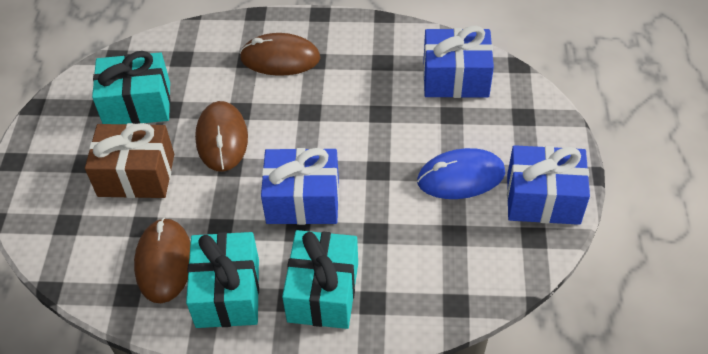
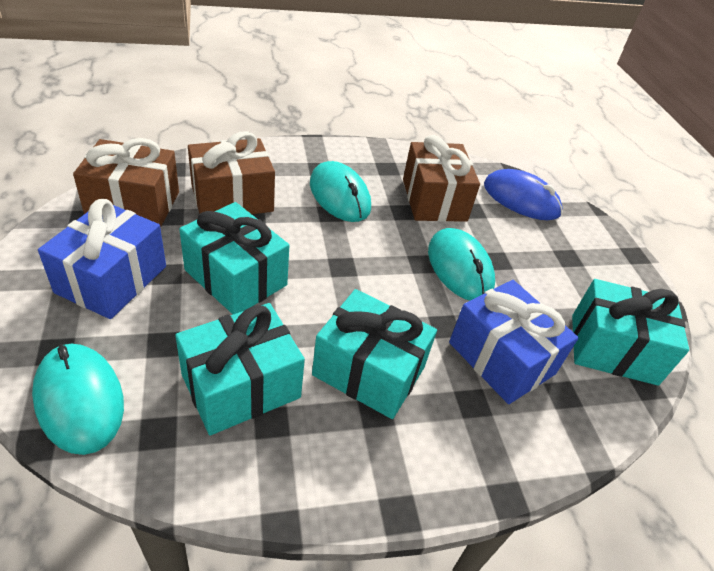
blue gift: 3 -> 2
brown gift: 1 -> 3
brown mouse: 3 -> 0
turquoise gift: 3 -> 4
turquoise mouse: 0 -> 3

